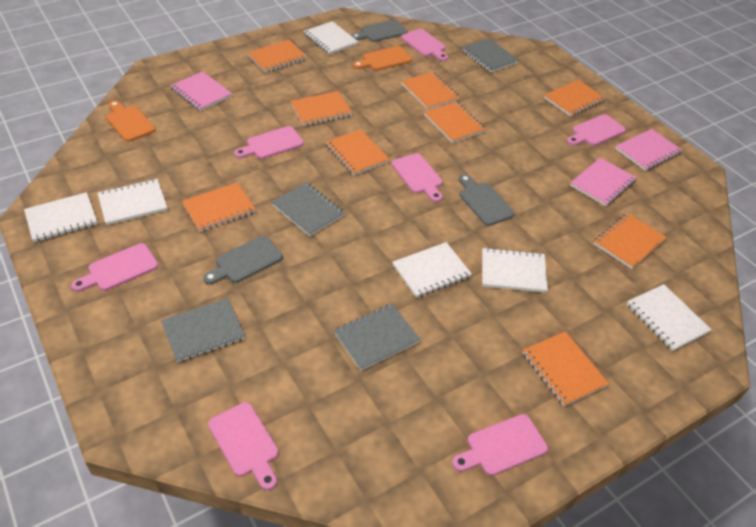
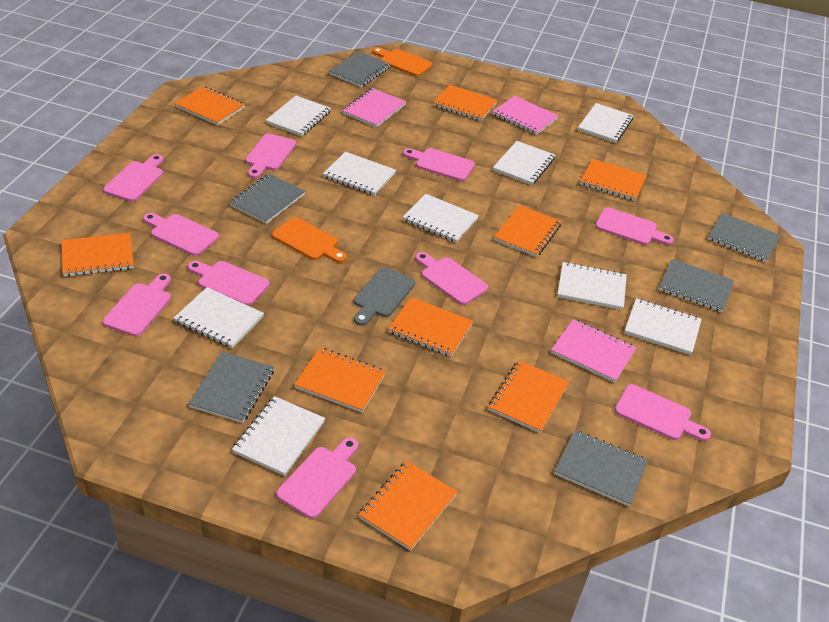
grey cutting board: 3 -> 1
grey notebook: 4 -> 6
pink cutting board: 7 -> 10
white notebook: 6 -> 9

